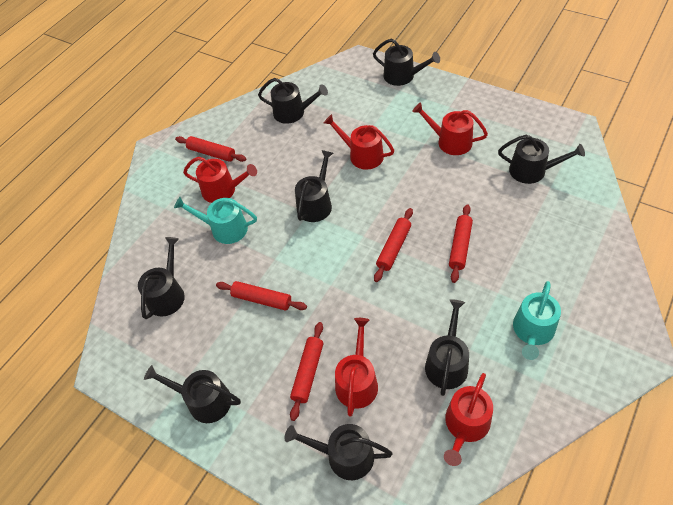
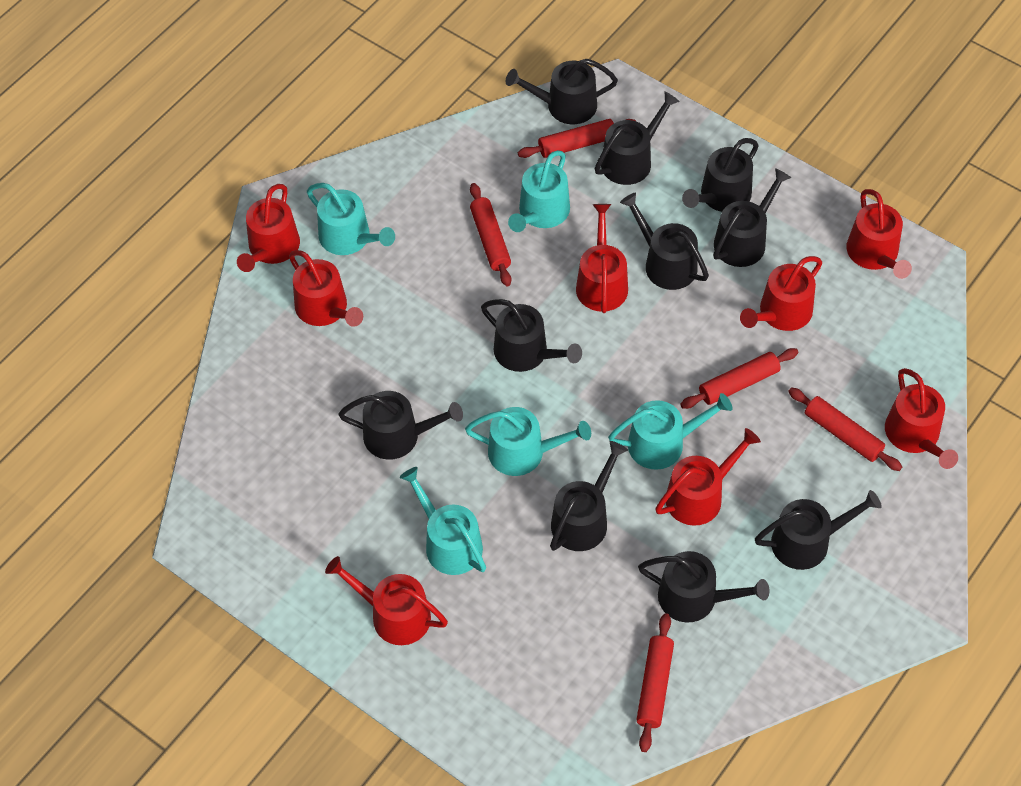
black watering can: 8 -> 10
red watering can: 5 -> 8
turquoise watering can: 2 -> 5

